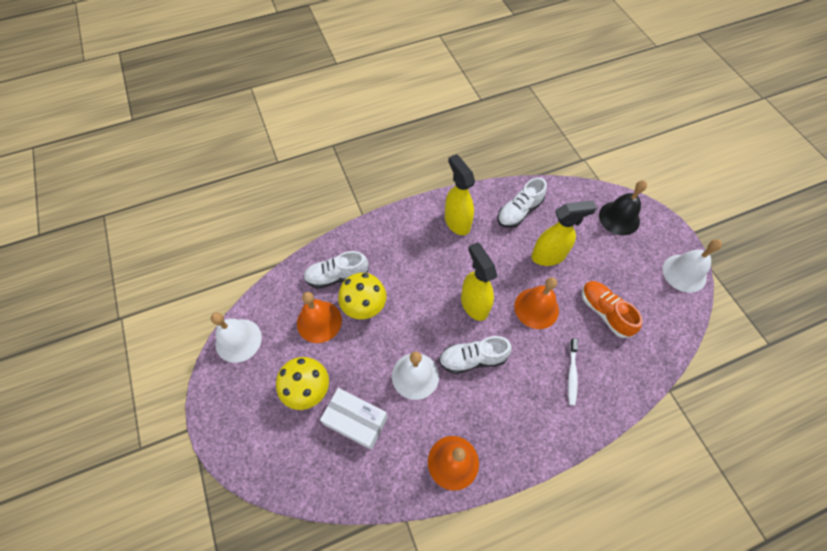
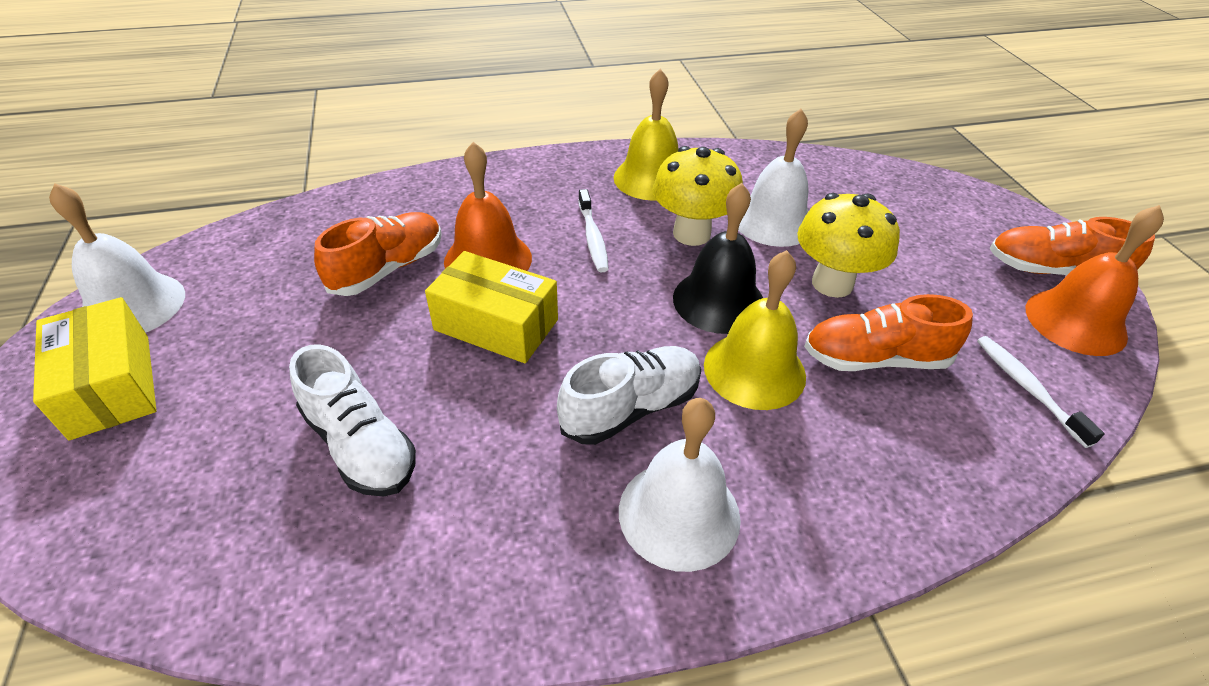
orange bell: 3 -> 2
orange shoe: 1 -> 3
white box: 1 -> 0
white shoe: 3 -> 2
white toothbrush: 1 -> 2
yellow bell: 0 -> 2
yellow box: 0 -> 2
yellow spray bottle: 3 -> 0

